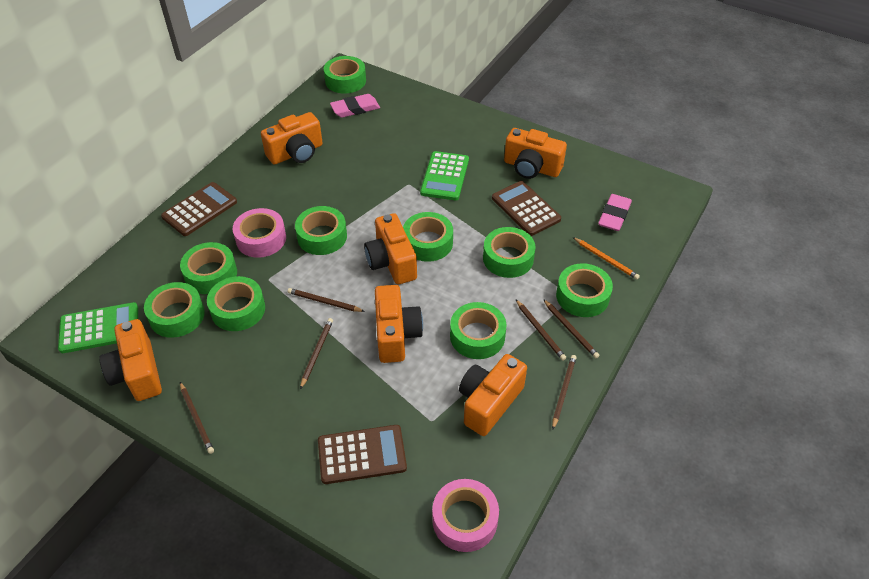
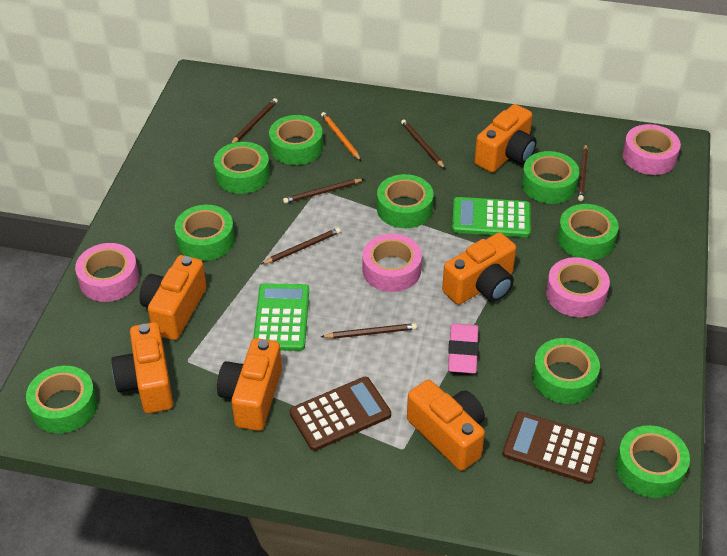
brown calculator: 3 -> 2
pink eraser: 2 -> 1
pink tape: 2 -> 4

